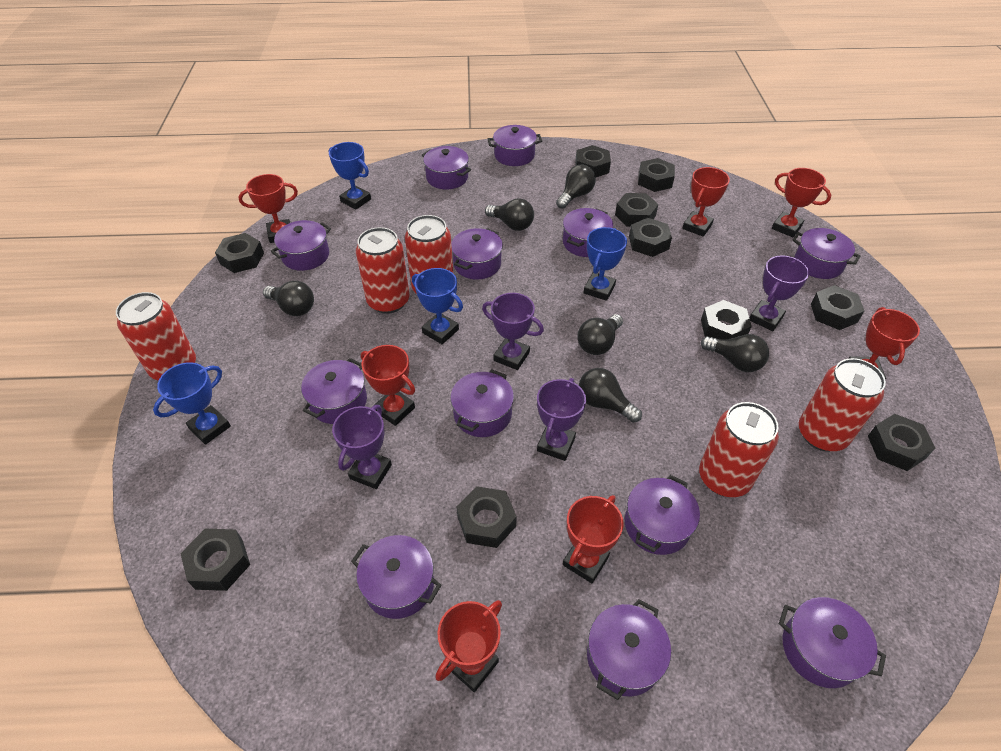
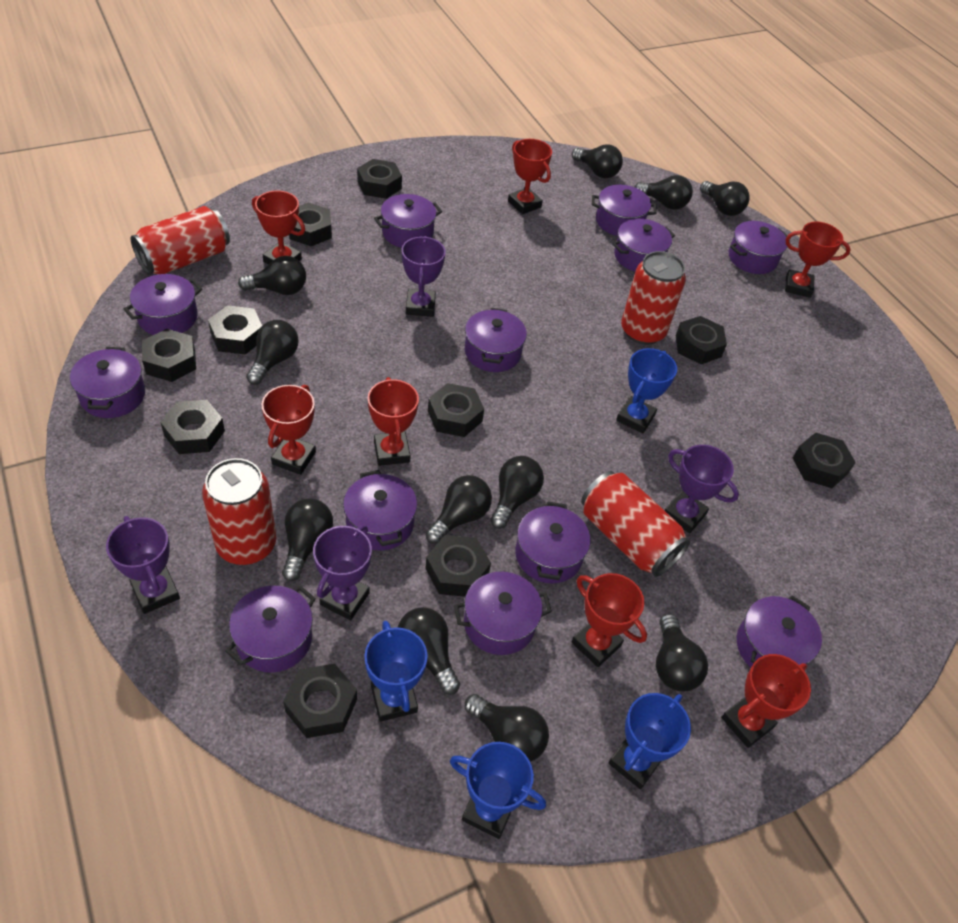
black light bulb: 6 -> 11
red can: 5 -> 4

